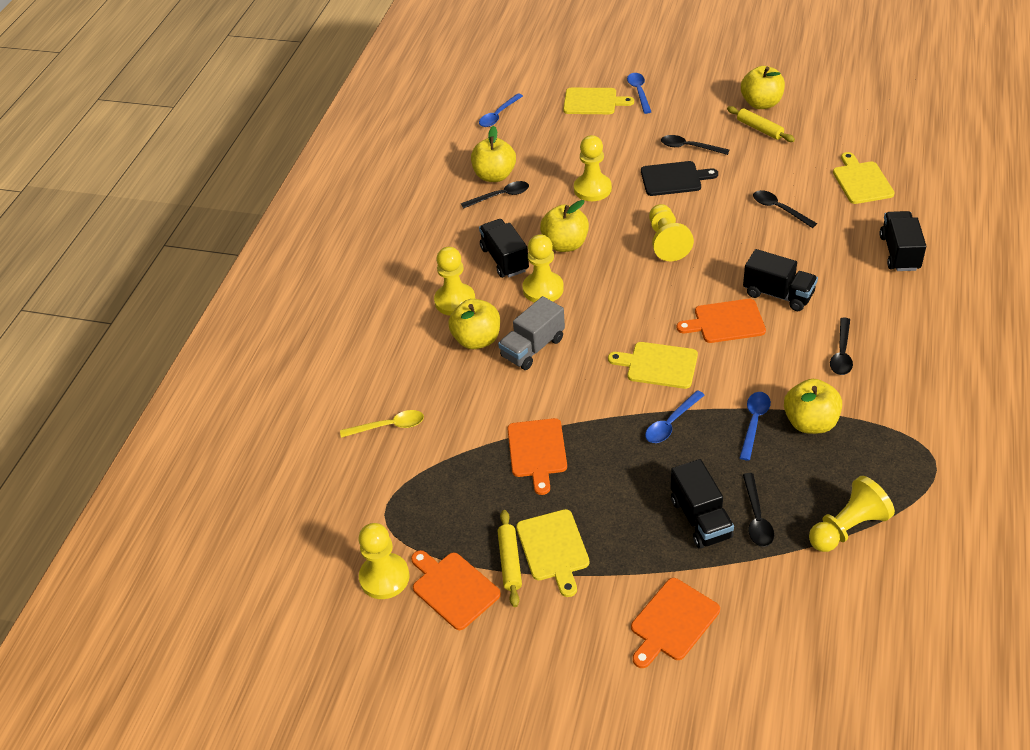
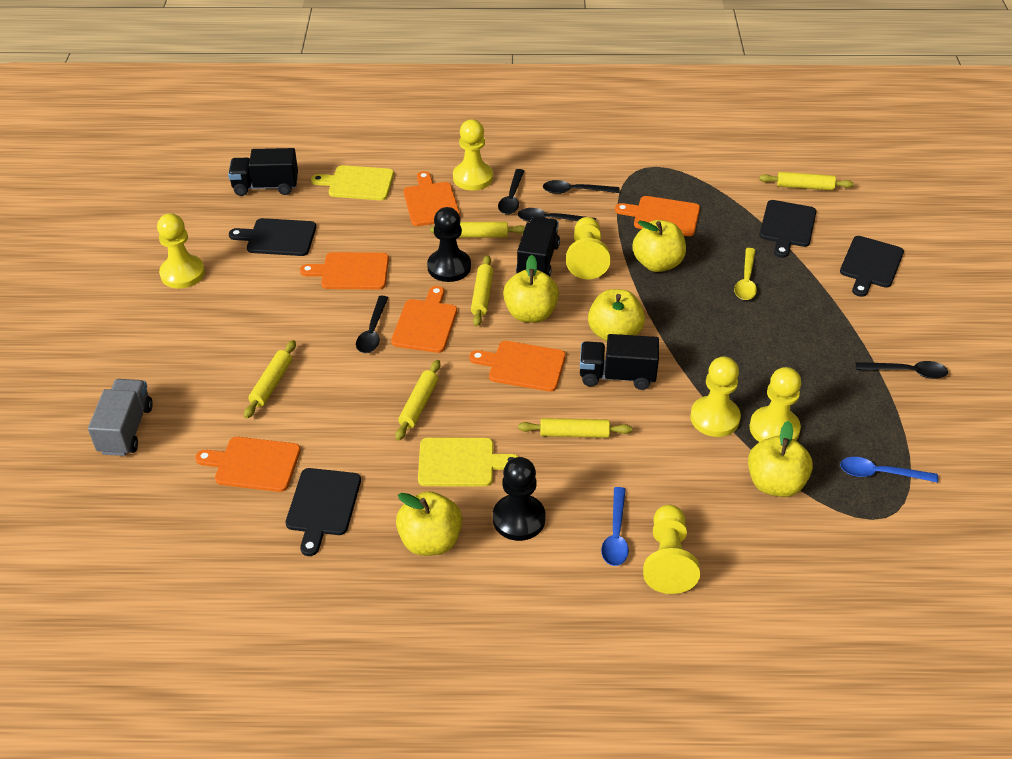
black cutting board: 1 -> 4
black pawn: 0 -> 2
black truck: 4 -> 3
blue spoon: 4 -> 2
orange cutting board: 4 -> 6
yellow cutting board: 4 -> 2
yellow rolling pin: 2 -> 6

